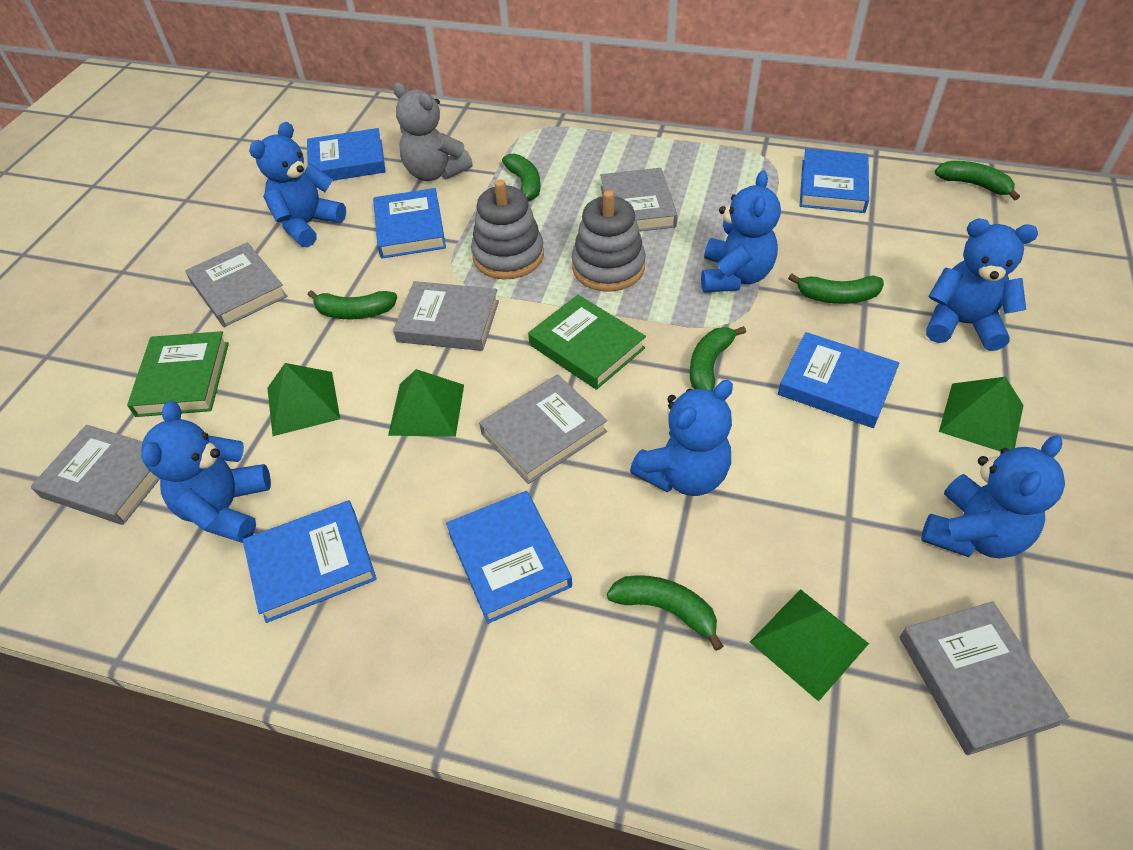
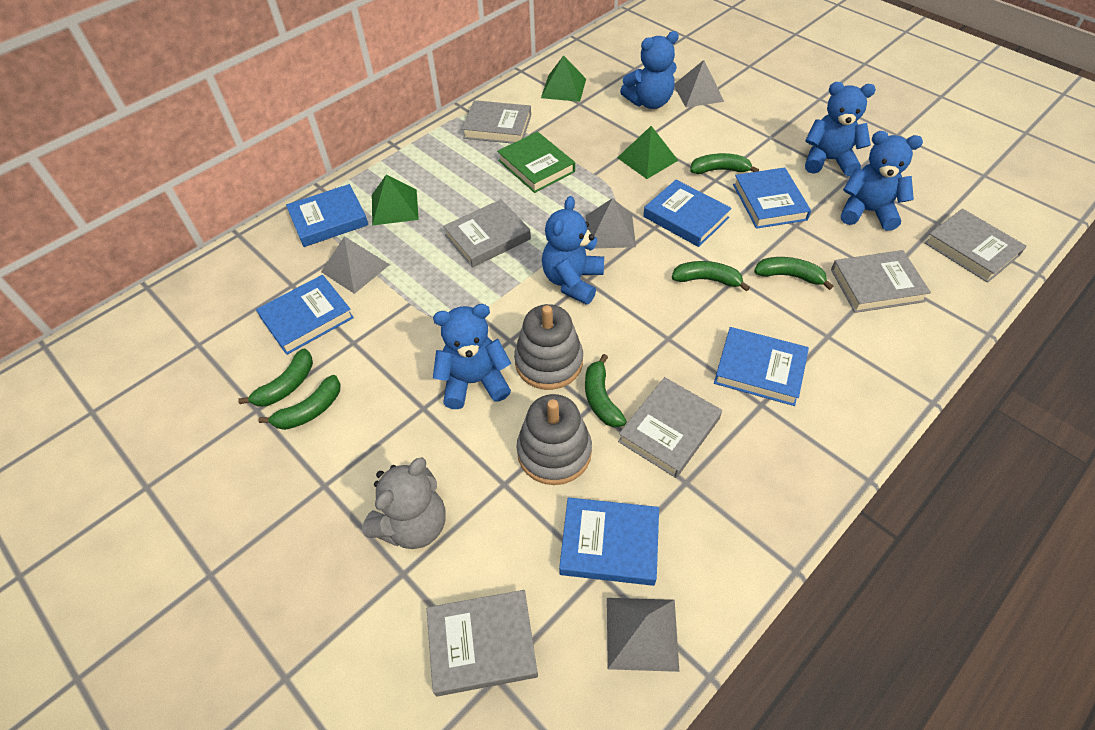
blue teddy bear: 6 -> 5
green book: 2 -> 1
green pyramid: 4 -> 3
grey pyramid: 0 -> 4

